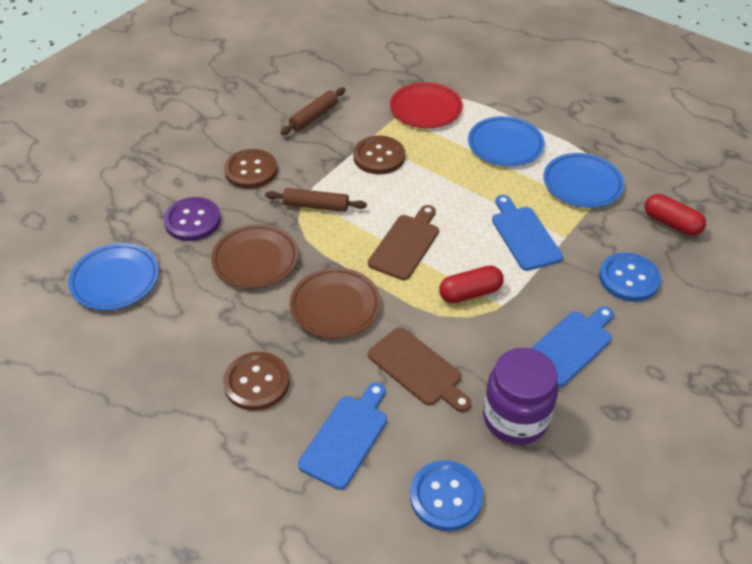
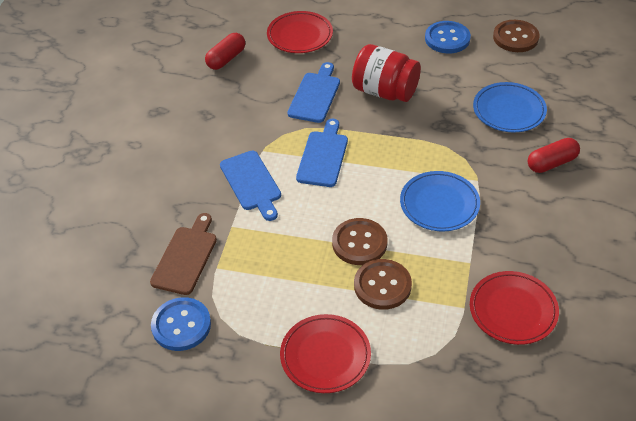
blue plate: 3 -> 2
brown cutting board: 2 -> 1
brown plate: 2 -> 0
brown rolling pin: 2 -> 0
purple button: 1 -> 0
purple jar: 1 -> 0
red jar: 0 -> 1
red plate: 1 -> 3

